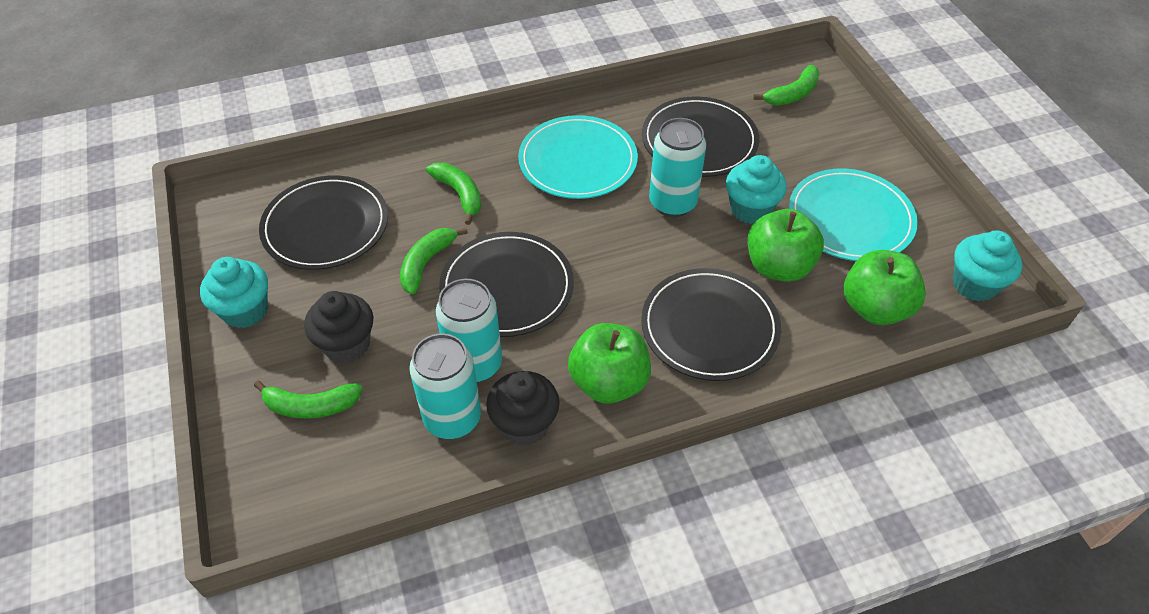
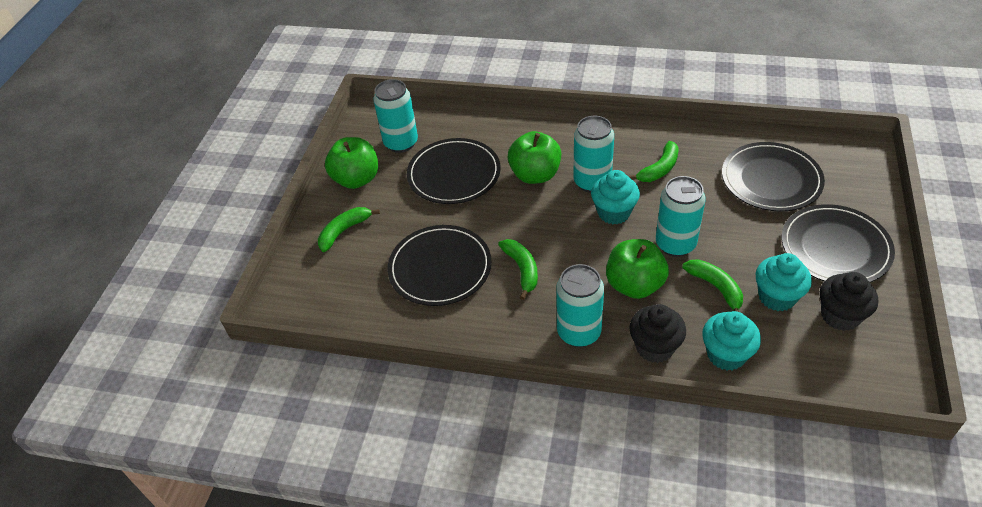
turquoise can: 3 -> 4
turquoise plate: 2 -> 0

